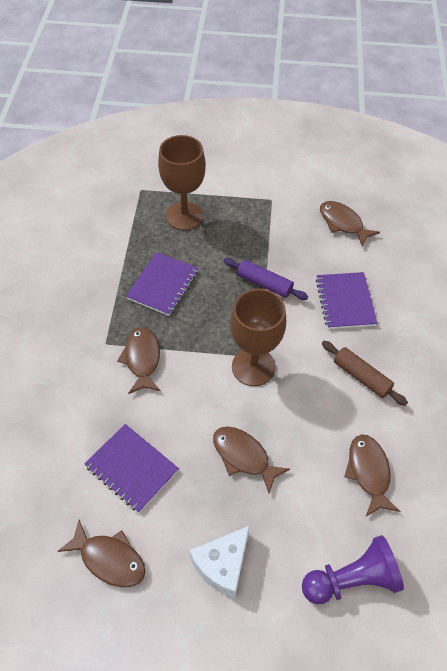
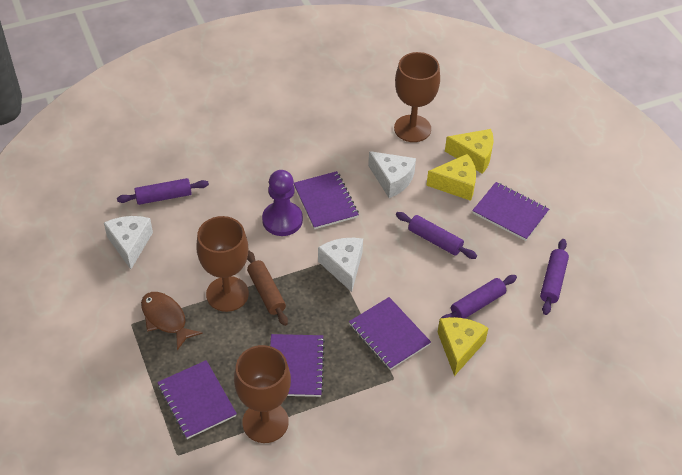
brown fish: 5 -> 1
brown goblet: 2 -> 3
purple notebook: 3 -> 5
purple rolling pin: 1 -> 4
white cheese: 1 -> 3
yellow cheese: 0 -> 3

